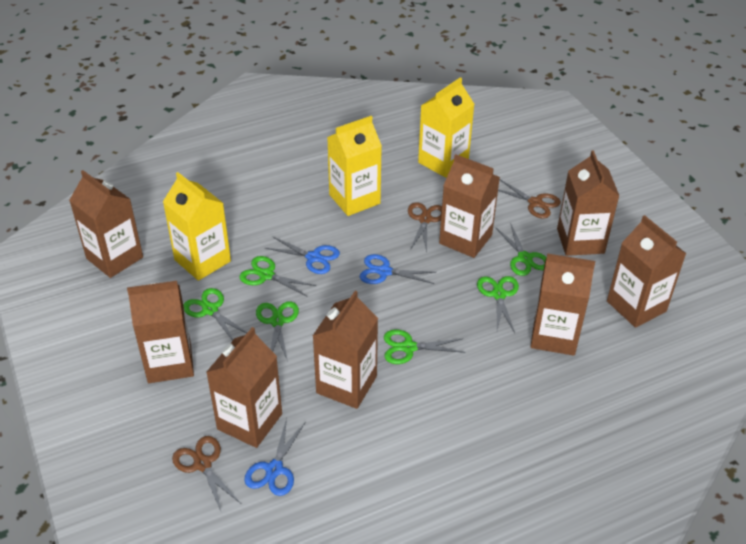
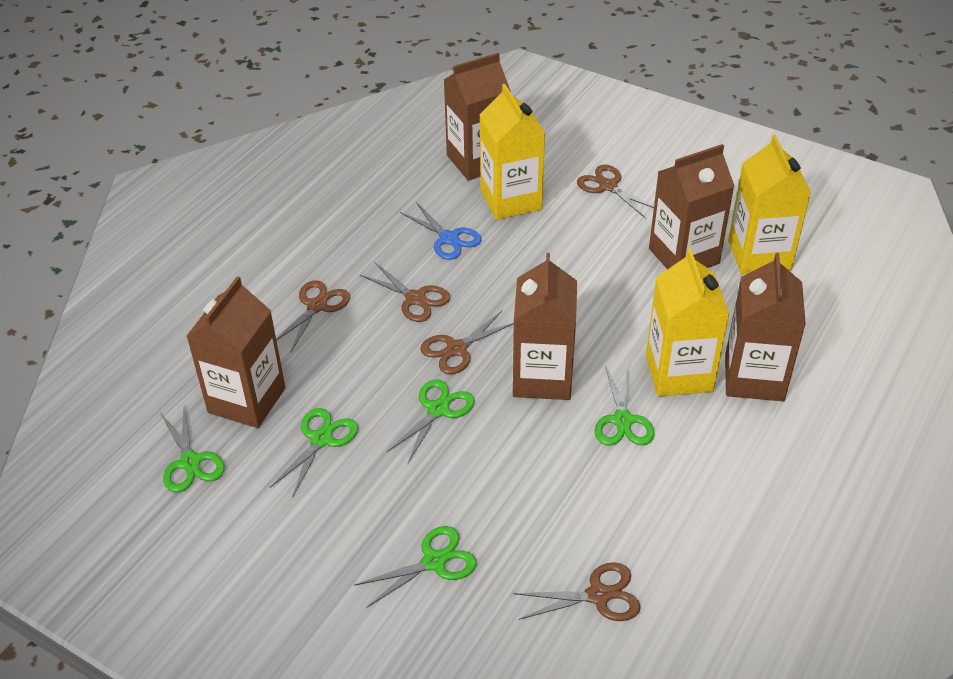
blue scissors: 3 -> 1
brown carton: 8 -> 5
brown scissors: 3 -> 5
green scissors: 6 -> 5

